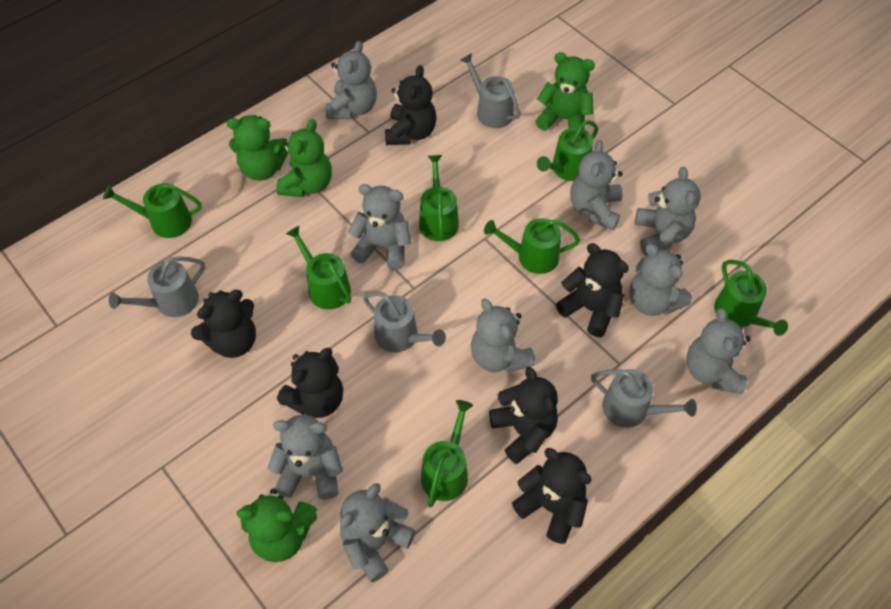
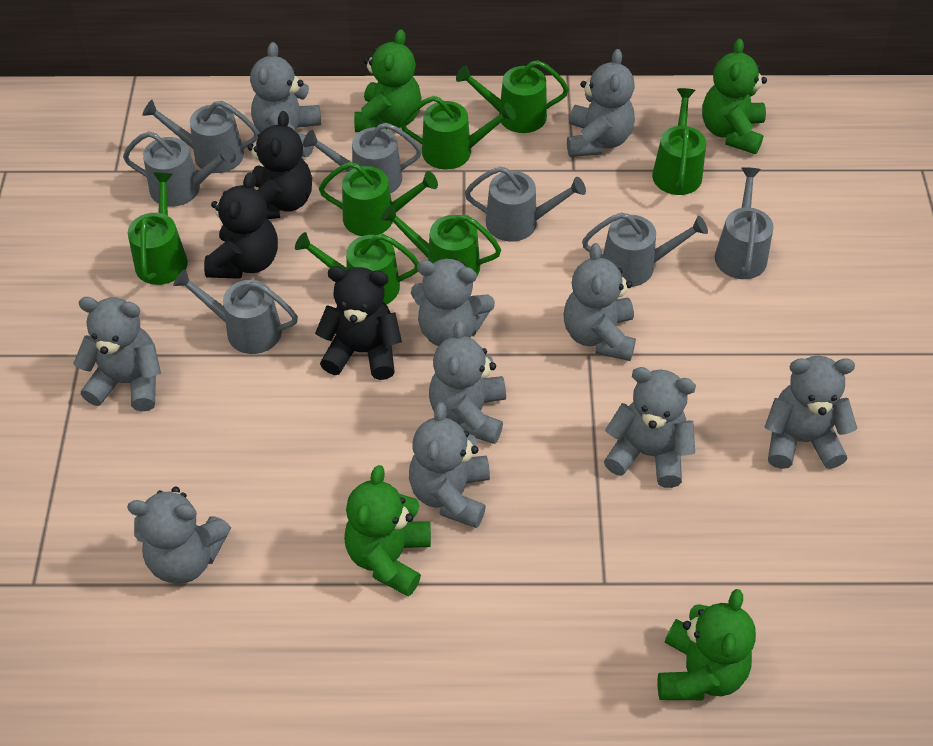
black teddy bear: 6 -> 3
grey teddy bear: 9 -> 10
grey watering can: 4 -> 7

